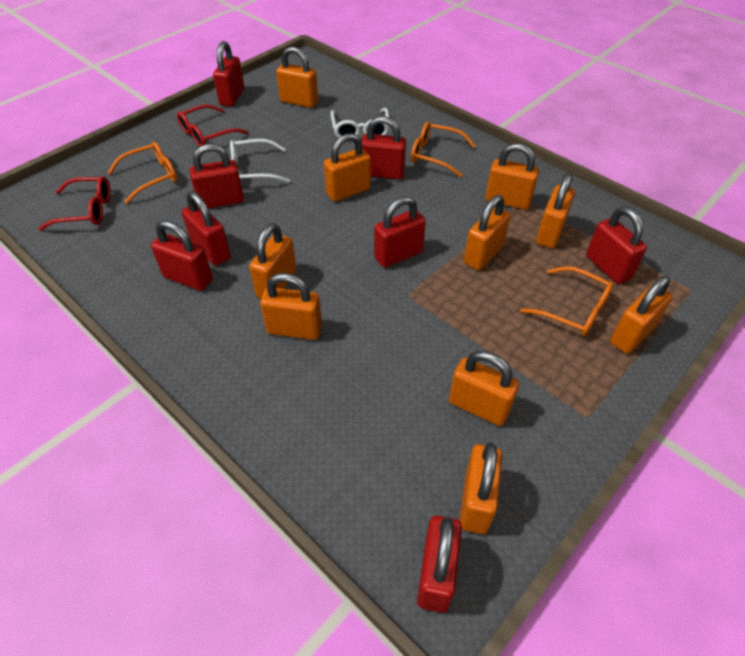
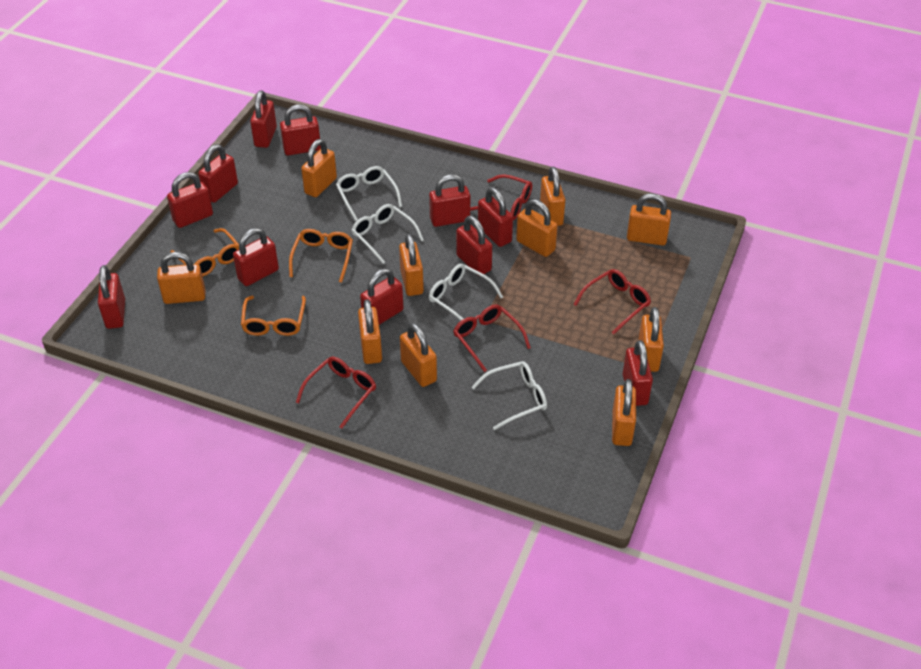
red glasses: 2 -> 4
red padlock: 8 -> 11
white glasses: 2 -> 4

